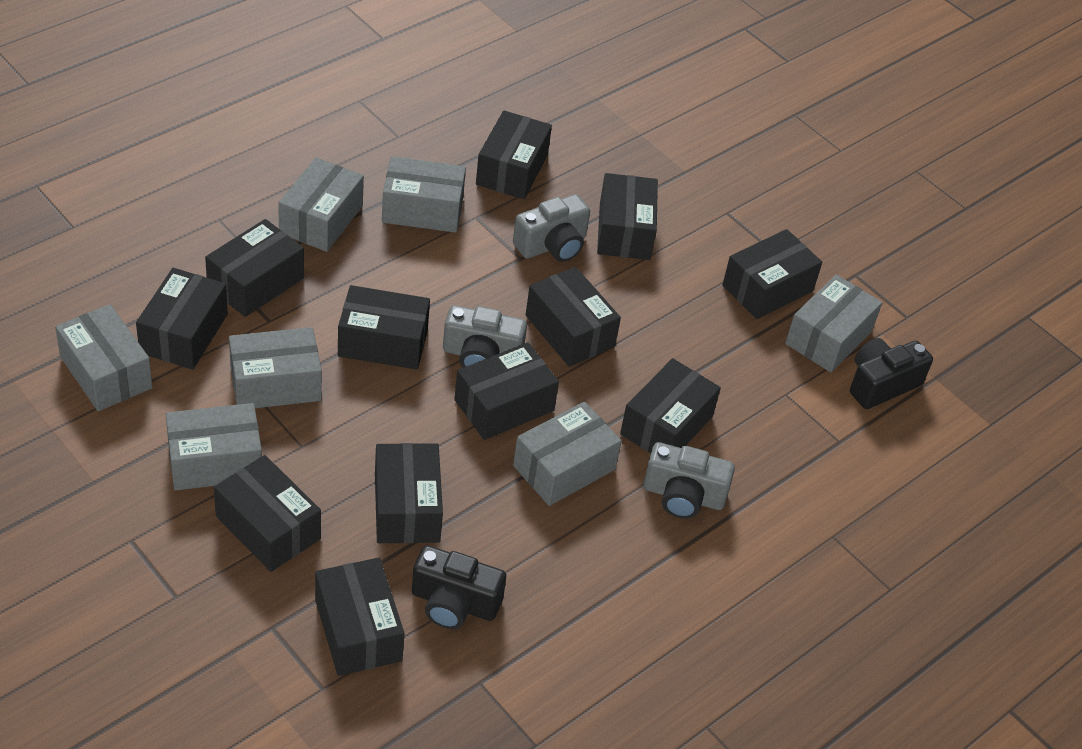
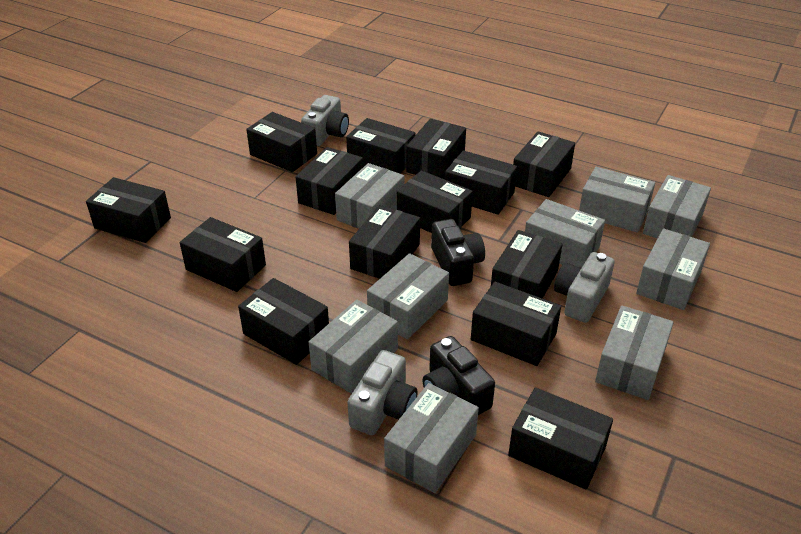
black box: 12 -> 14
grey box: 7 -> 9

